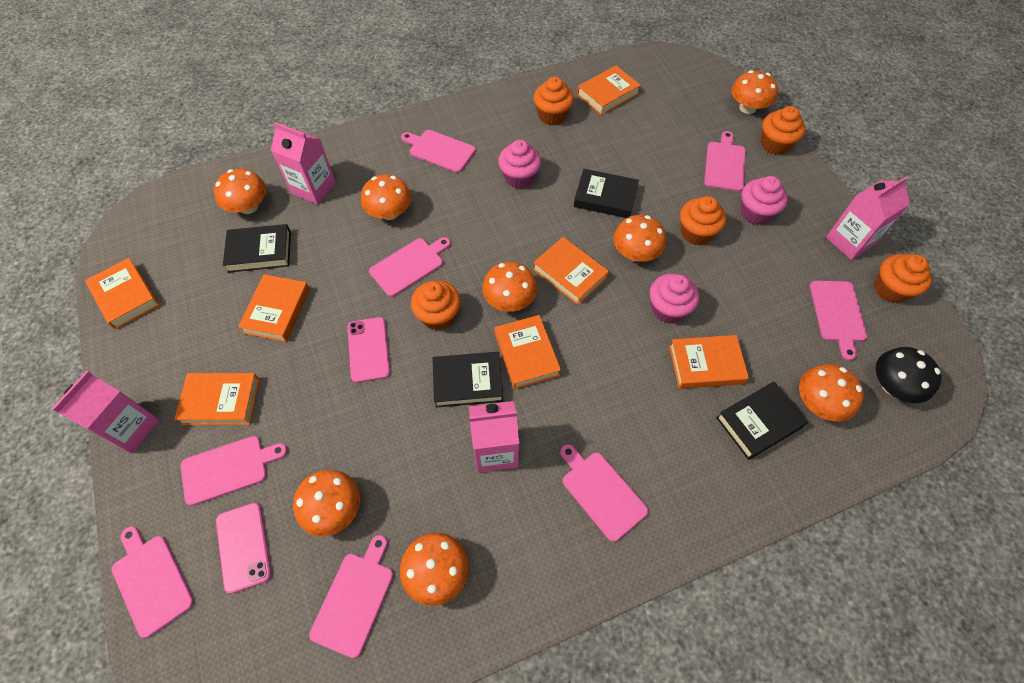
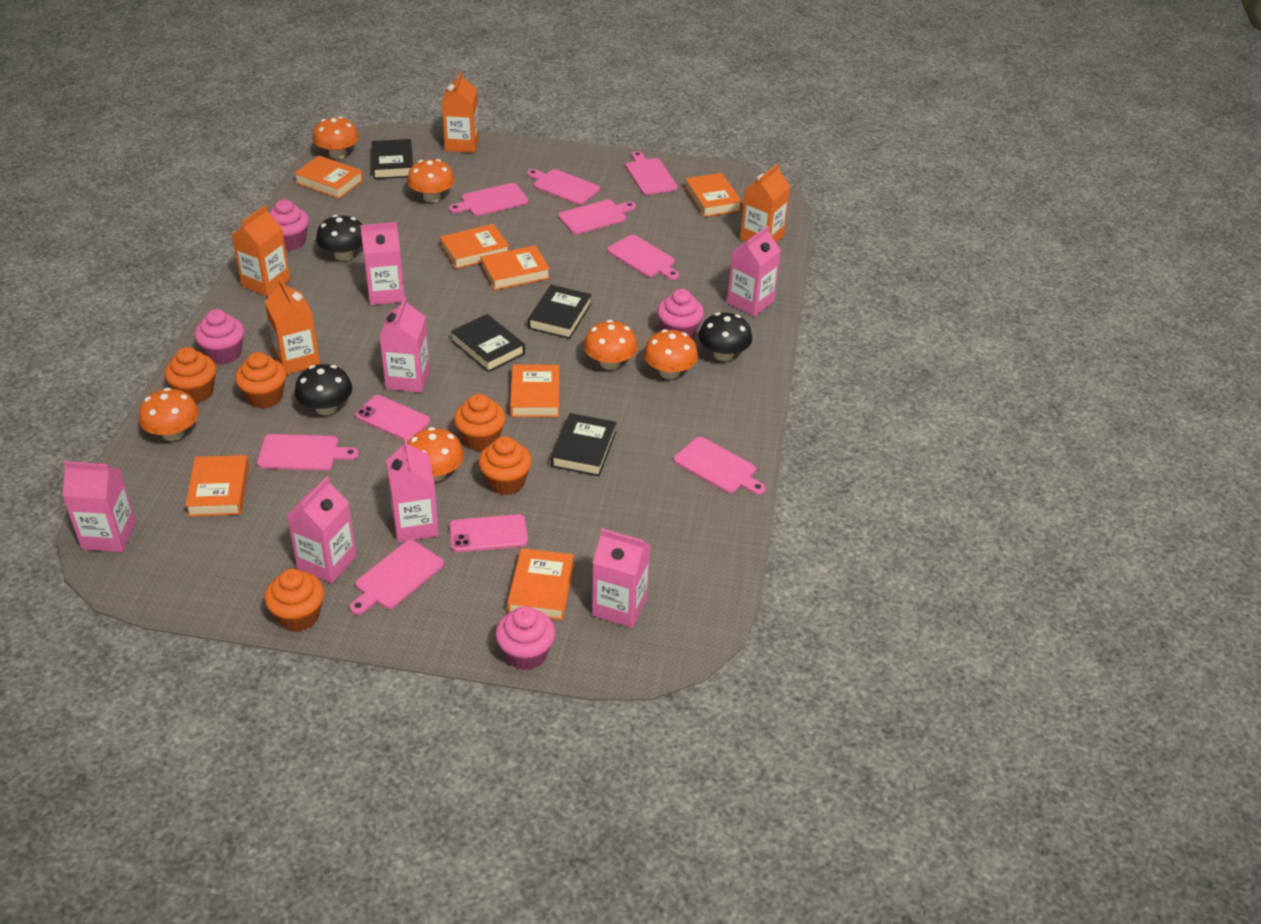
black mushroom: 1 -> 3
orange carton: 0 -> 4
orange mushroom: 8 -> 6
pink carton: 4 -> 7
pink cupcake: 3 -> 4

